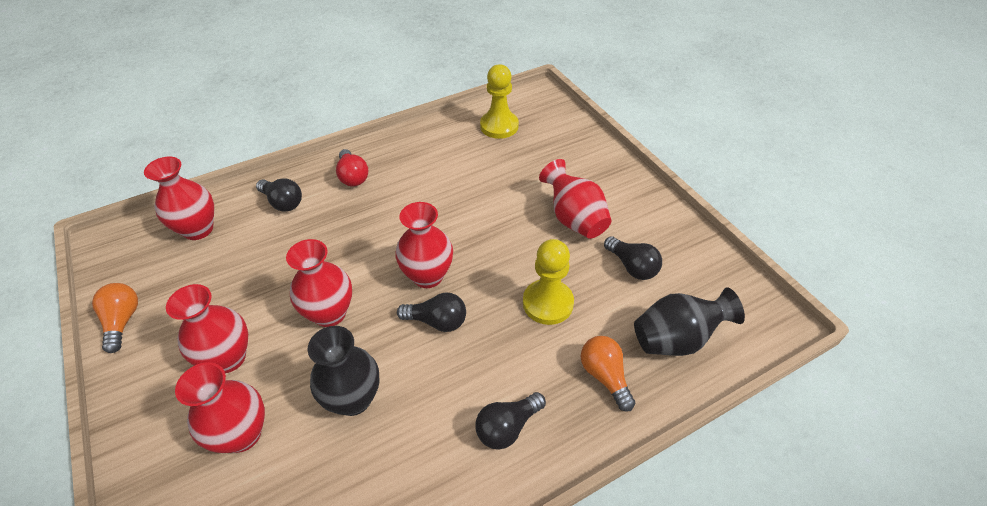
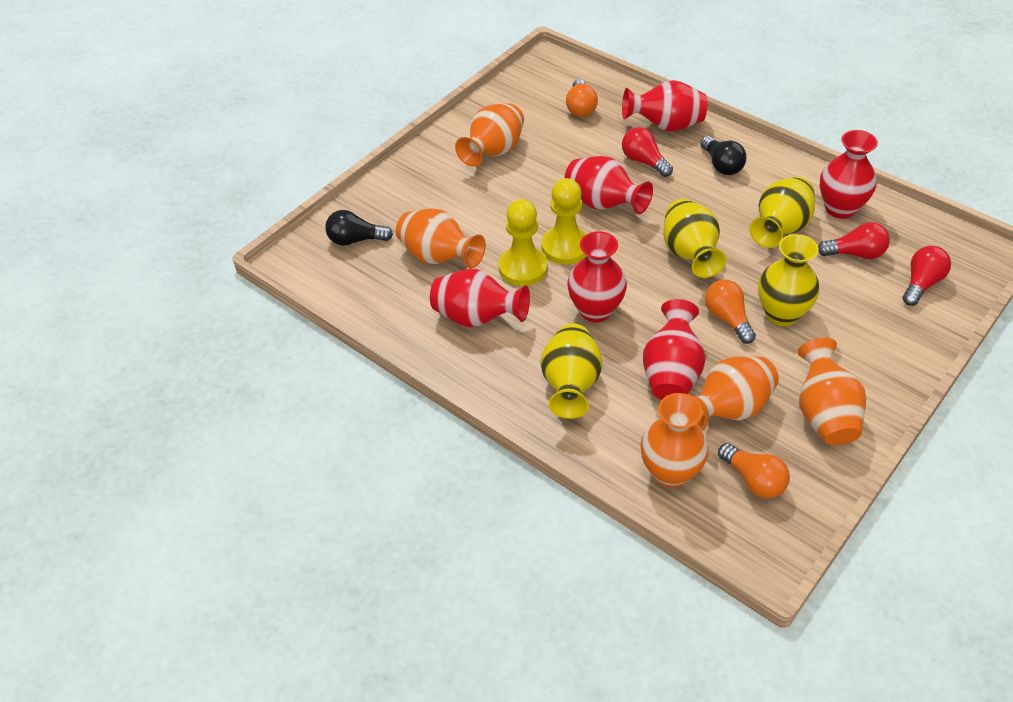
black light bulb: 4 -> 2
black vase: 2 -> 0
orange light bulb: 2 -> 3
orange vase: 0 -> 5
red light bulb: 1 -> 3
yellow vase: 0 -> 4

